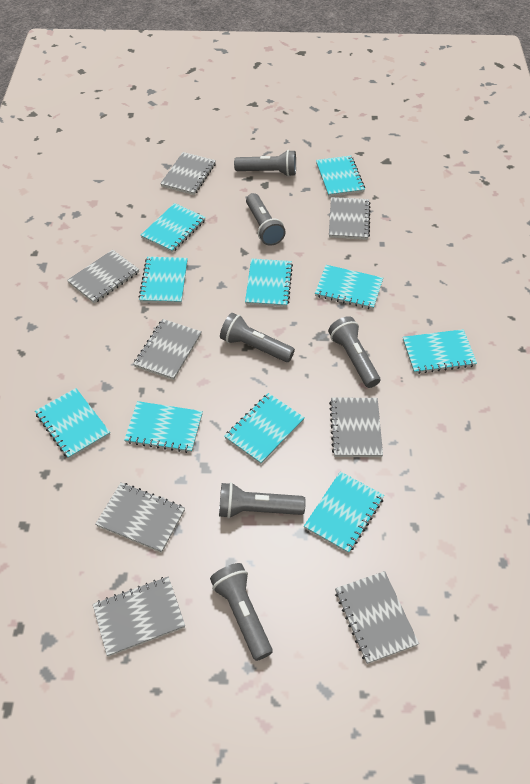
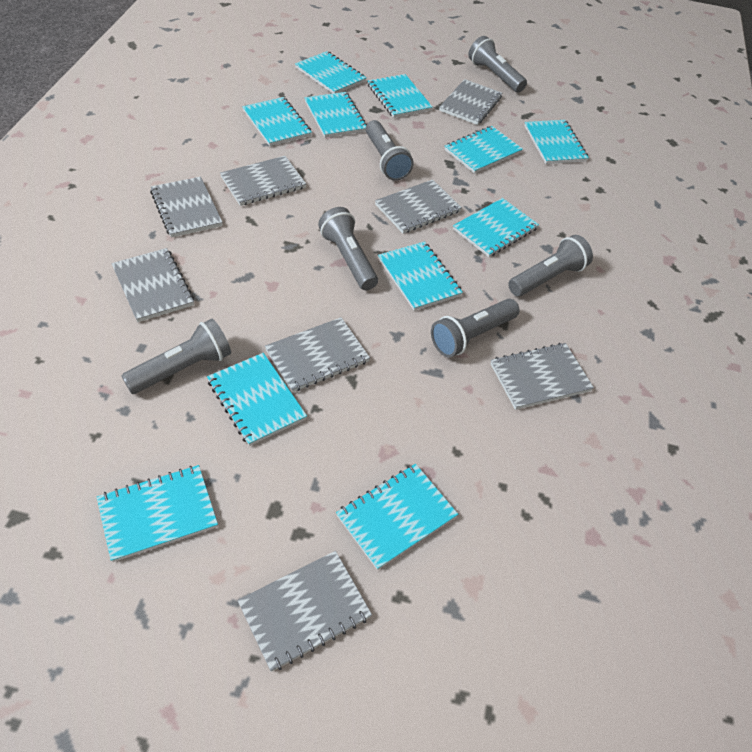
turquoise notebook: 10 -> 11

